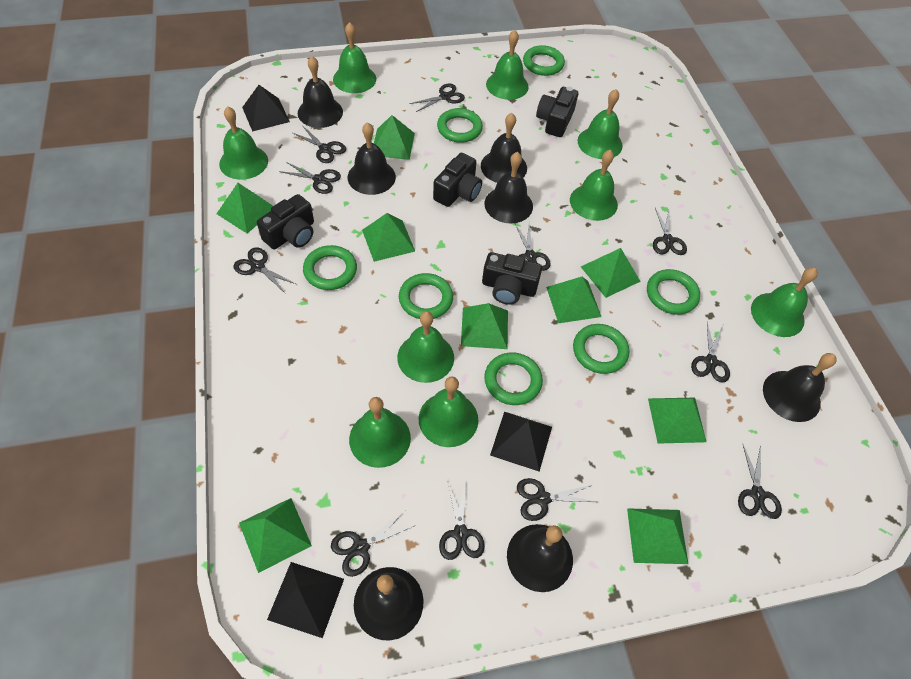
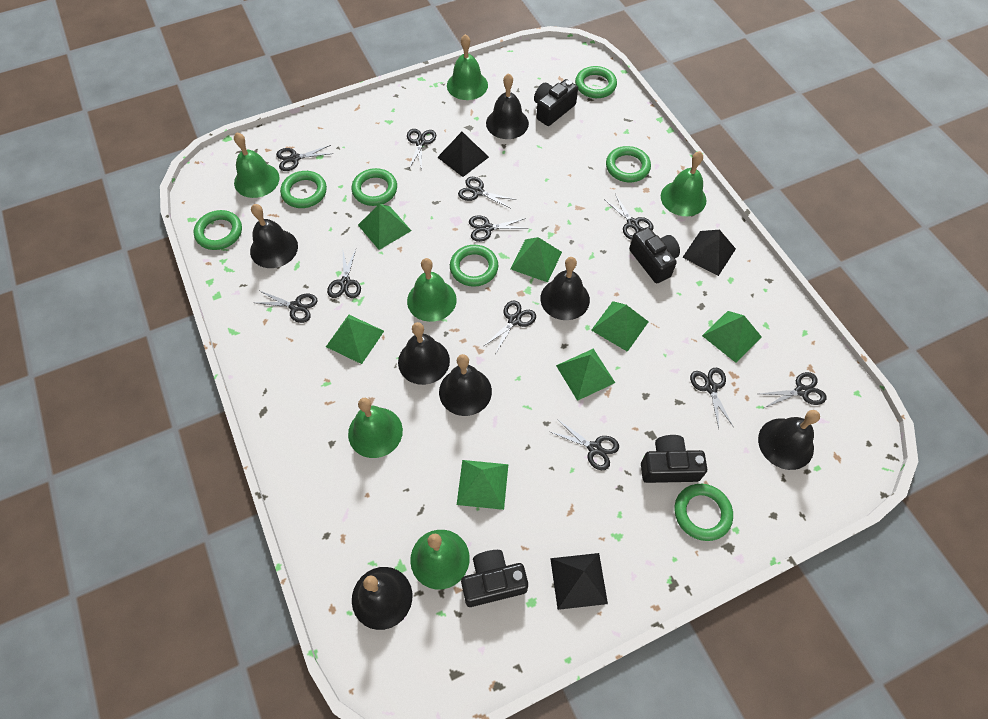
green bell: 9 -> 6
green pyramid: 9 -> 7

